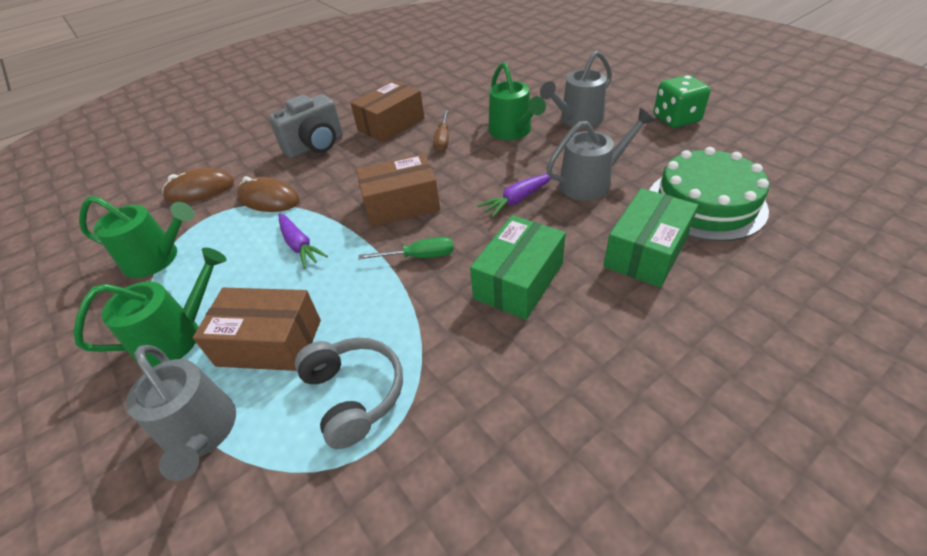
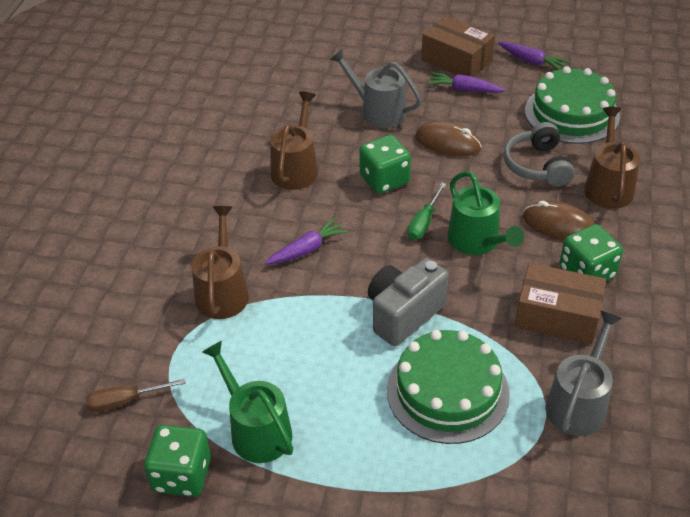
brown box: 3 -> 2
brown watering can: 0 -> 3
green box: 2 -> 0
green cake: 1 -> 2
green dice: 1 -> 3
green watering can: 3 -> 2
grey watering can: 3 -> 2
purple carrot: 2 -> 3

